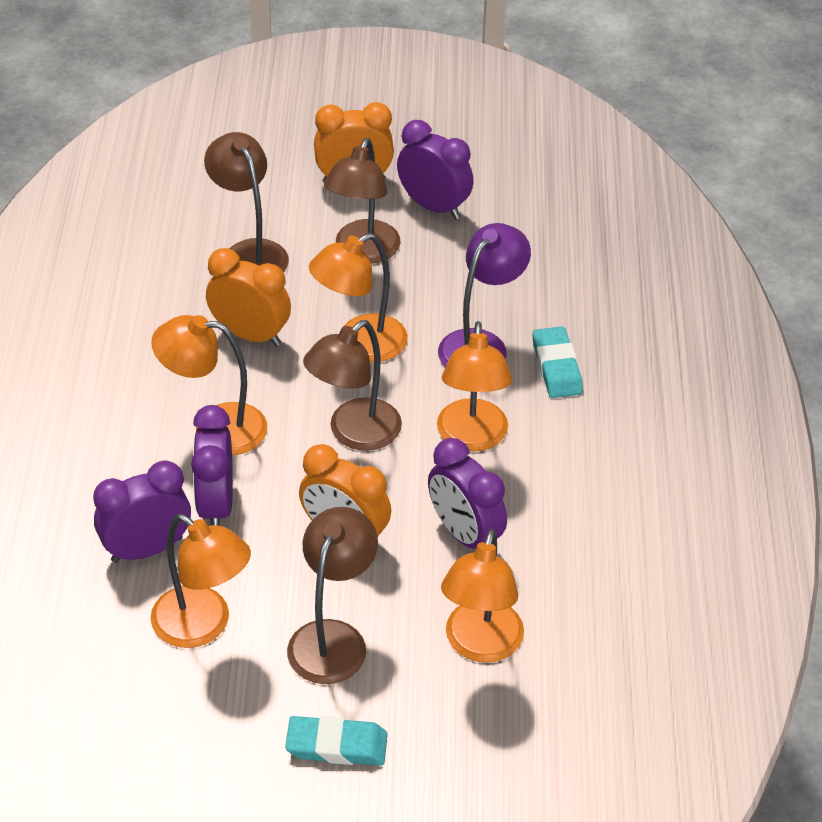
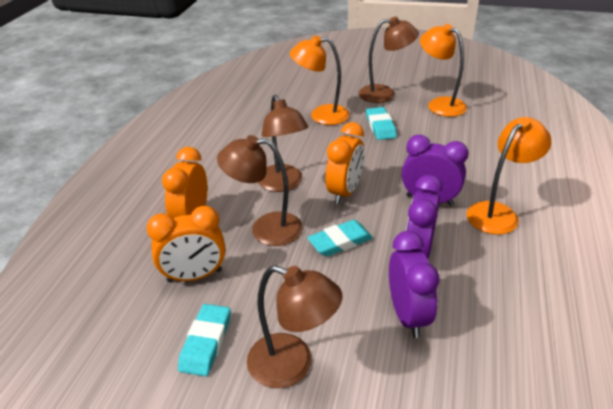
orange lamp: 5 -> 3
purple clock: 4 -> 3
purple lamp: 1 -> 0
turquoise eraser: 2 -> 3

